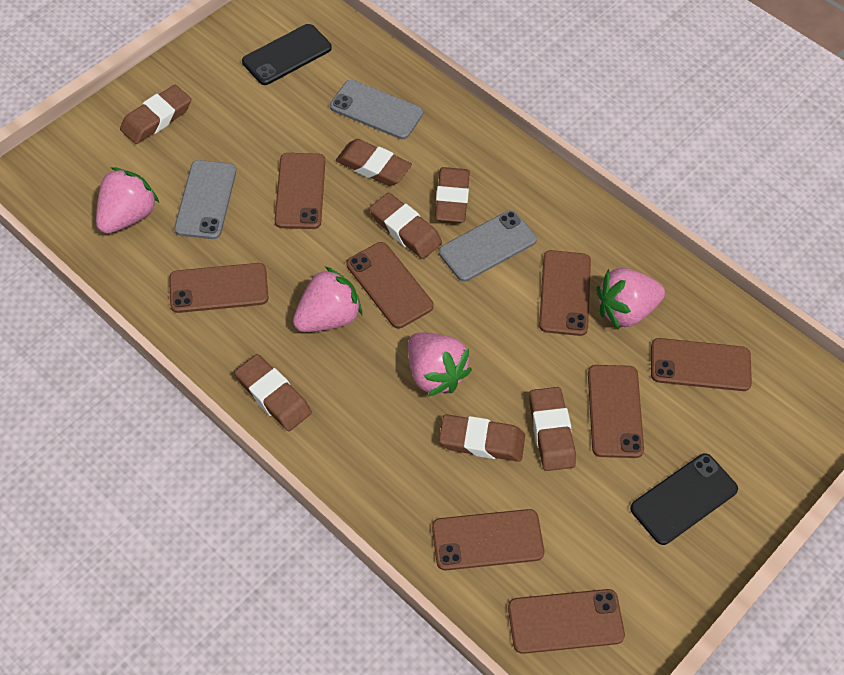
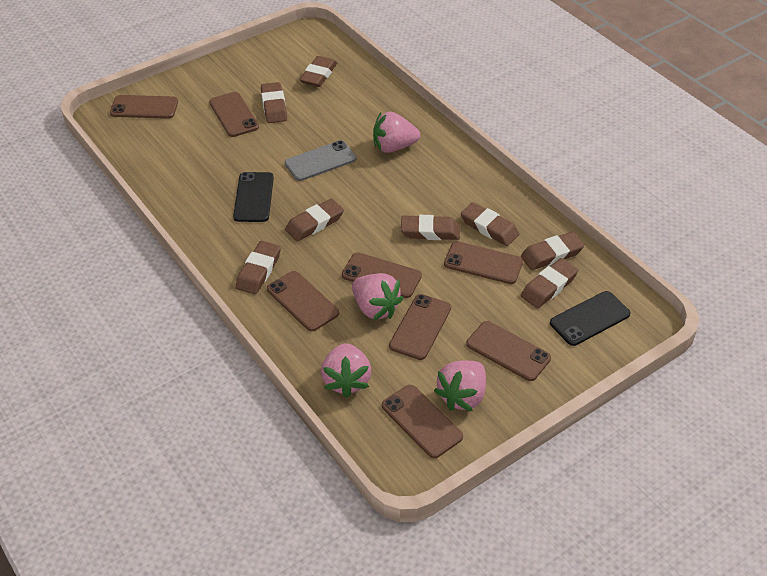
brown eraser: 7 -> 8
grey phone: 3 -> 1

